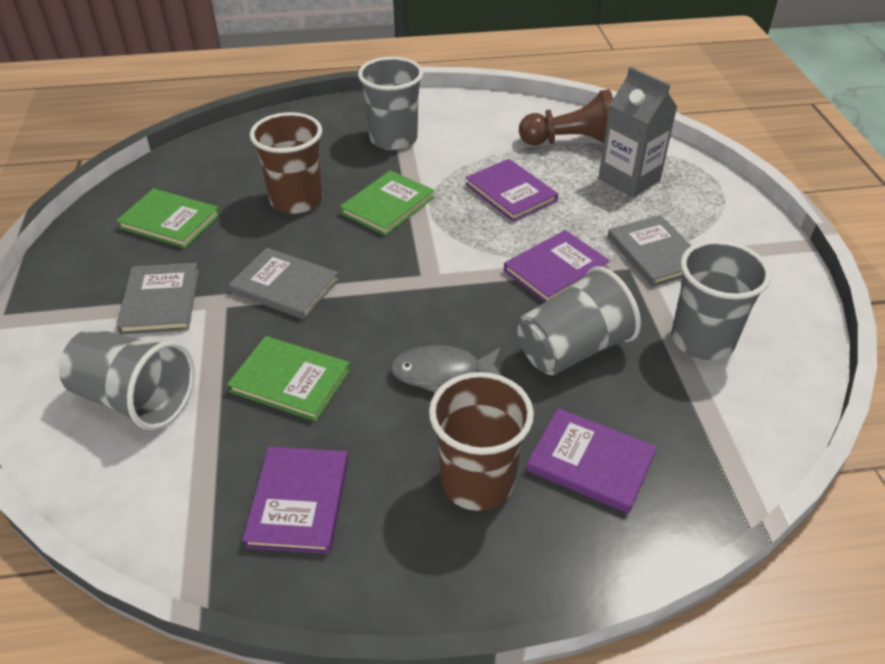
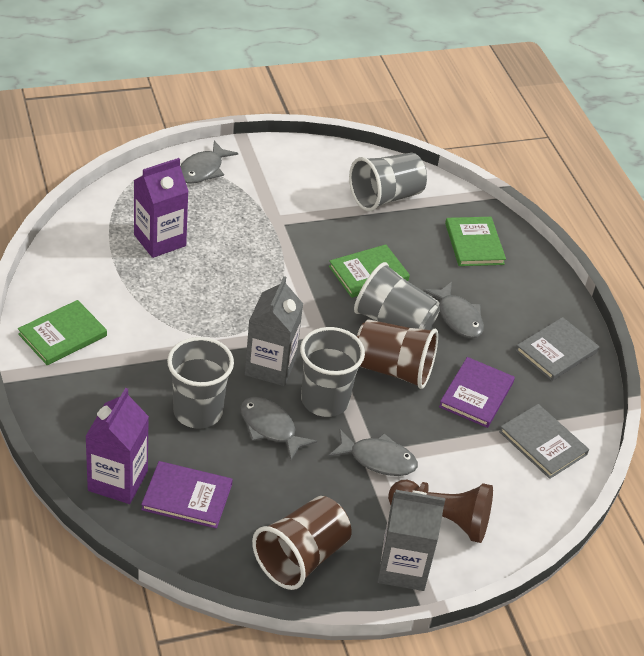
grey book: 3 -> 2
grey carton: 1 -> 2
grey fish: 1 -> 4
purple book: 4 -> 2
purple carton: 0 -> 2

